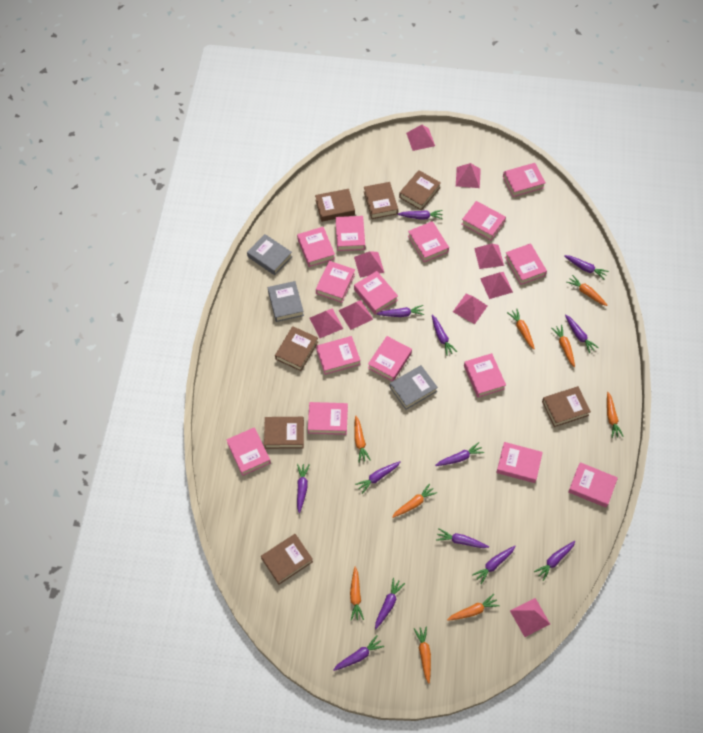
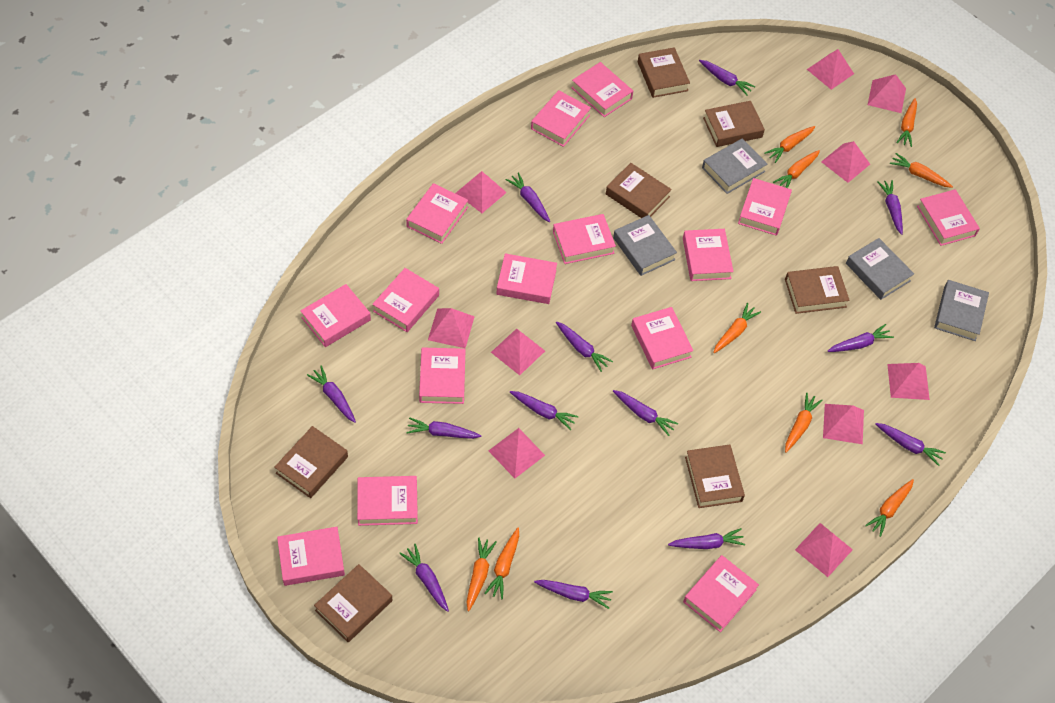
grey book: 3 -> 4
pink pyramid: 9 -> 10

